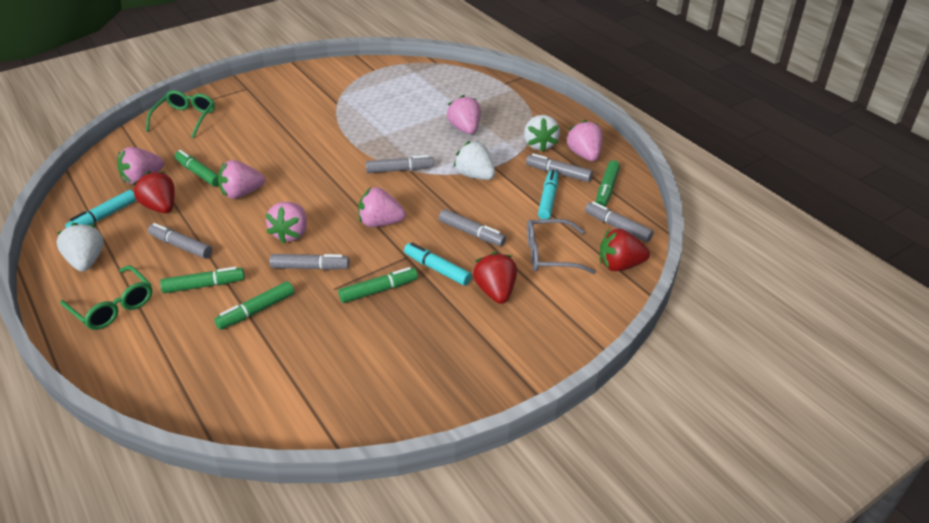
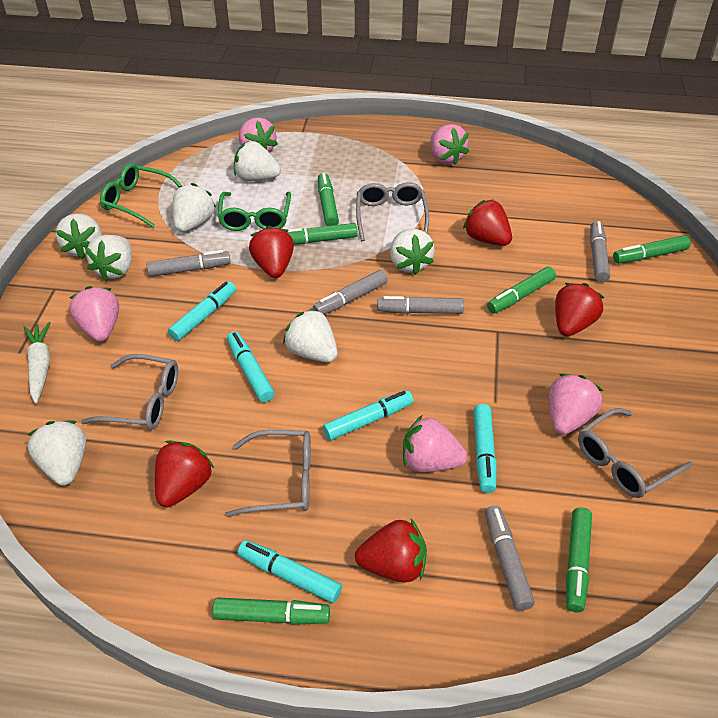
green marker: 5 -> 6
grey glasses: 1 -> 4
grey marker: 6 -> 5
pink strawberry: 6 -> 5
red strawberry: 3 -> 5
turquoise marker: 3 -> 5
white carrot: 0 -> 1
white strawberry: 3 -> 7

